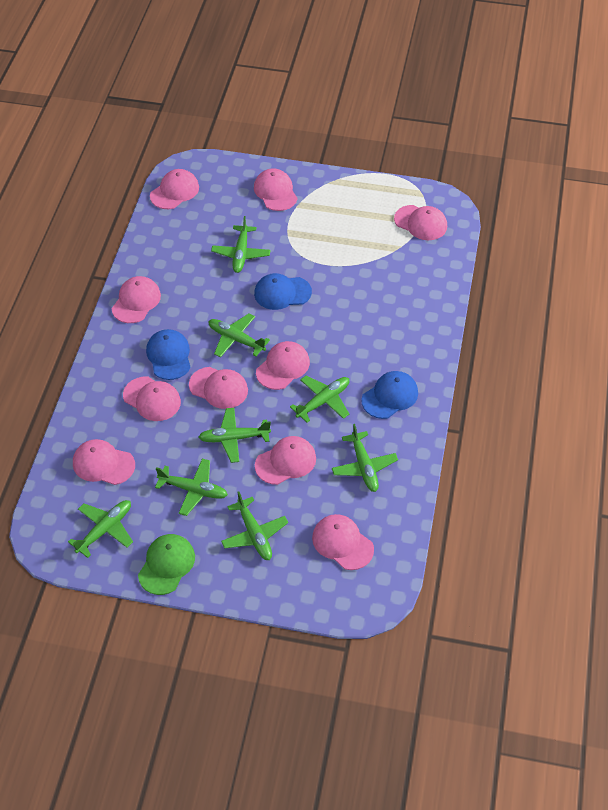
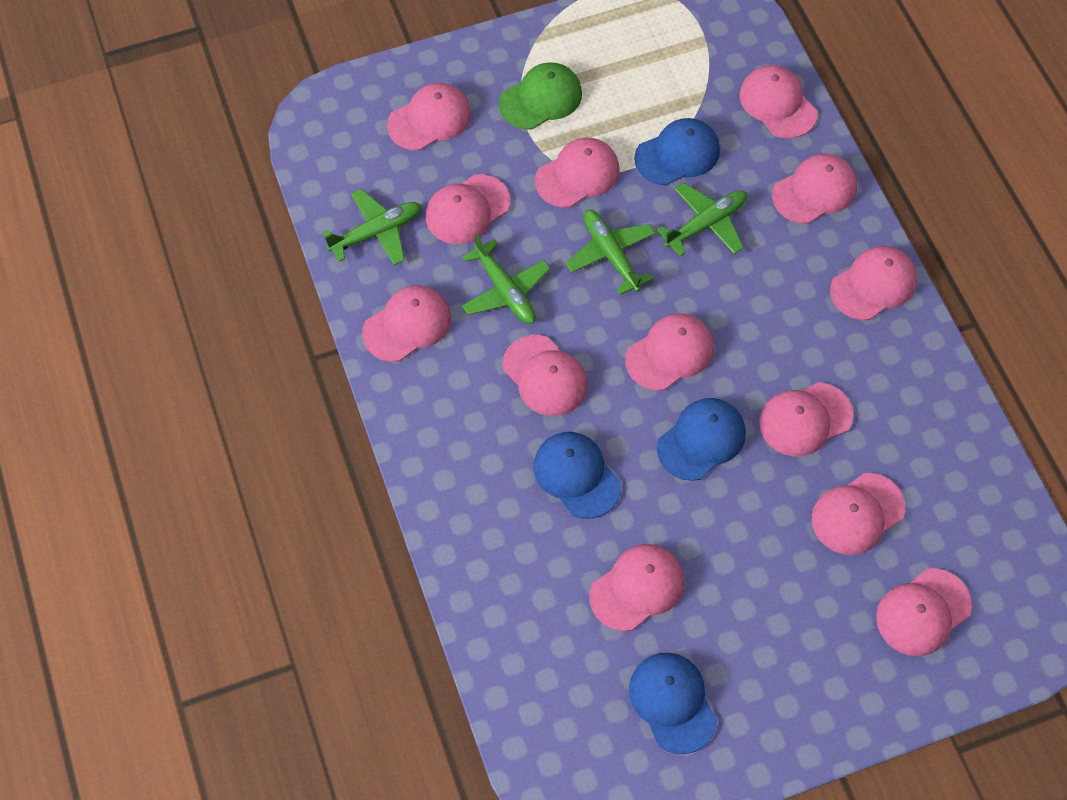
blue cap: 3 -> 4
green plane: 8 -> 4
pink cap: 10 -> 13

